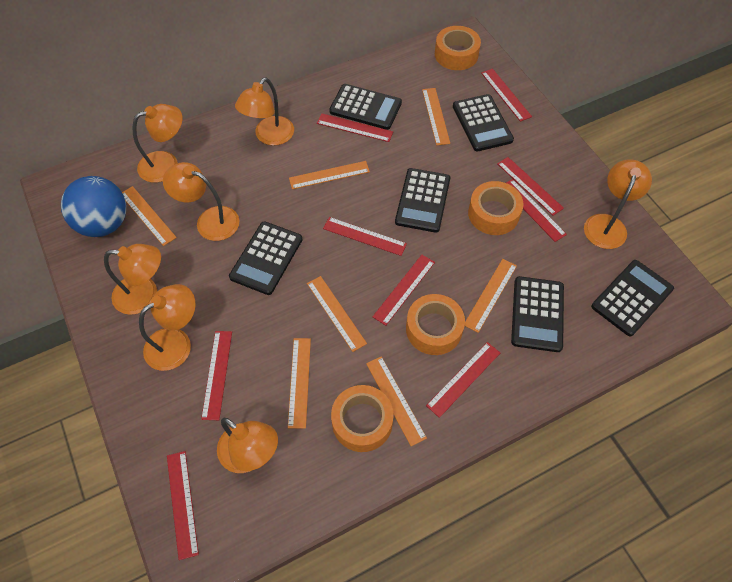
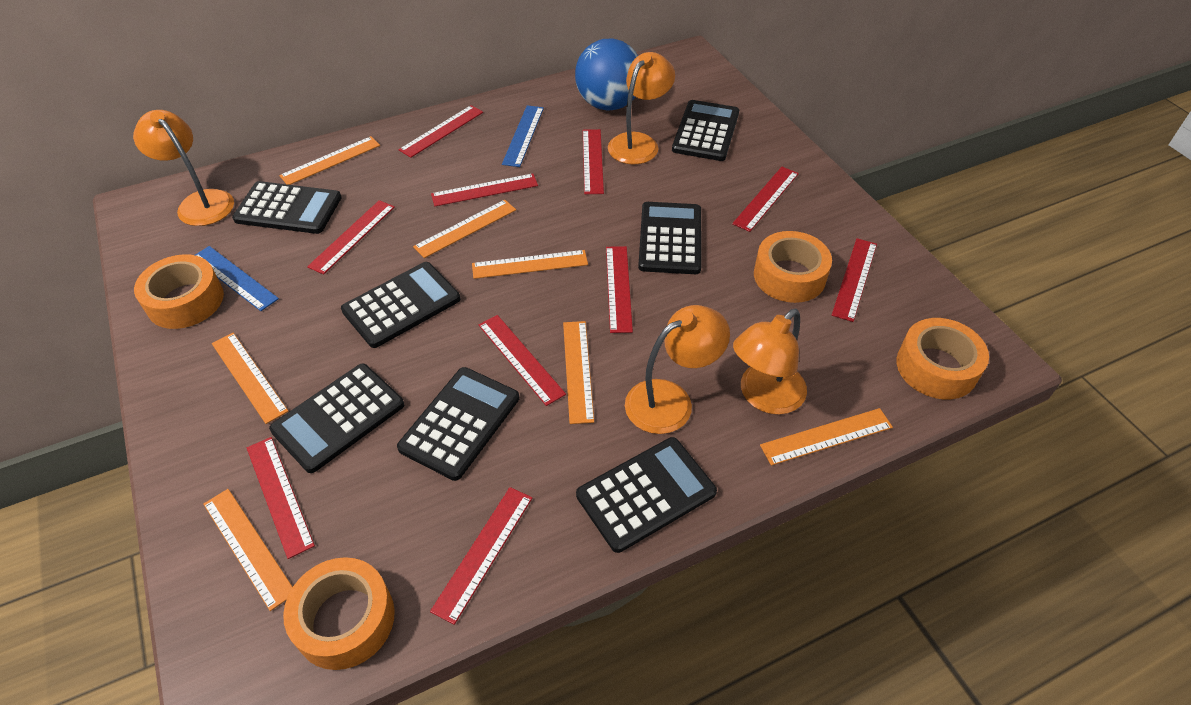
black calculator: 6 -> 7
blue ruler: 0 -> 2
orange lamp: 7 -> 4
red ruler: 9 -> 10

